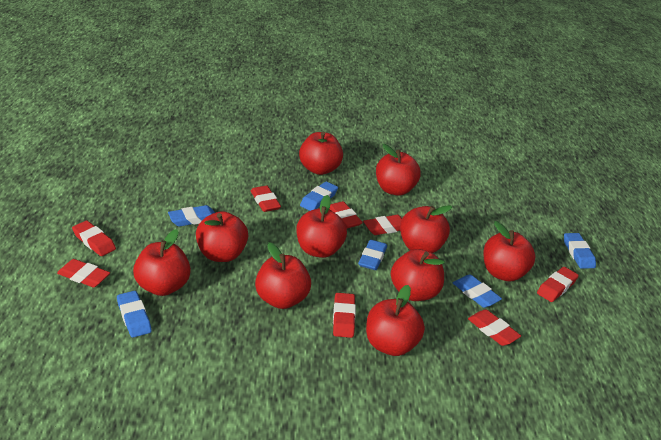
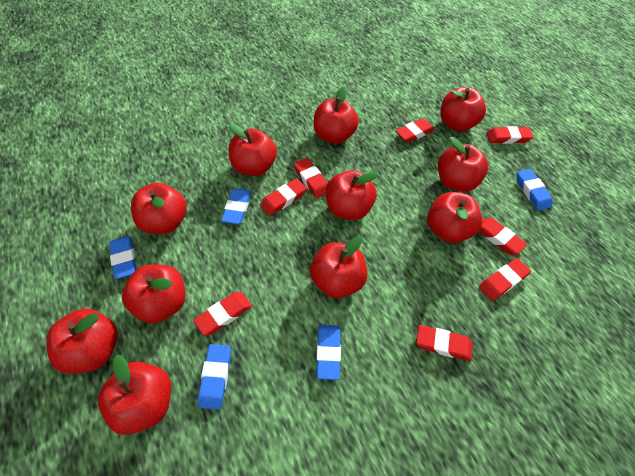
blue eraser: 6 -> 5
red apple: 10 -> 11

